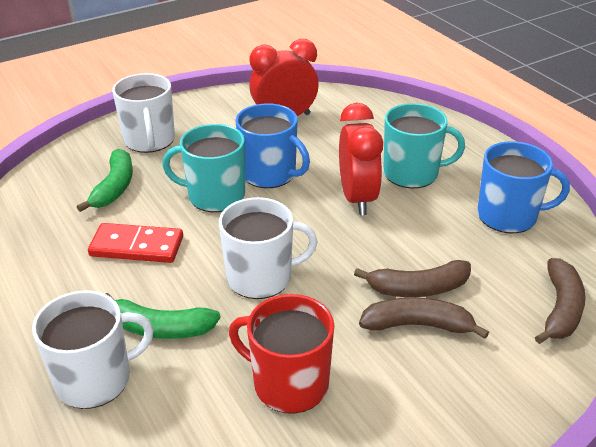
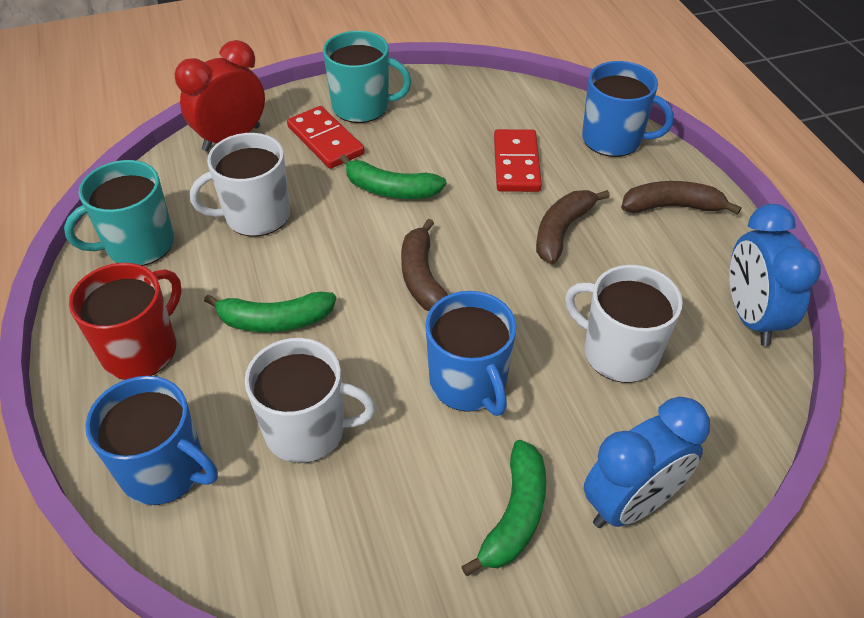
blue clock: 0 -> 2
blue mug: 2 -> 3
green banana: 2 -> 3
red clock: 2 -> 1
red domino: 1 -> 2

